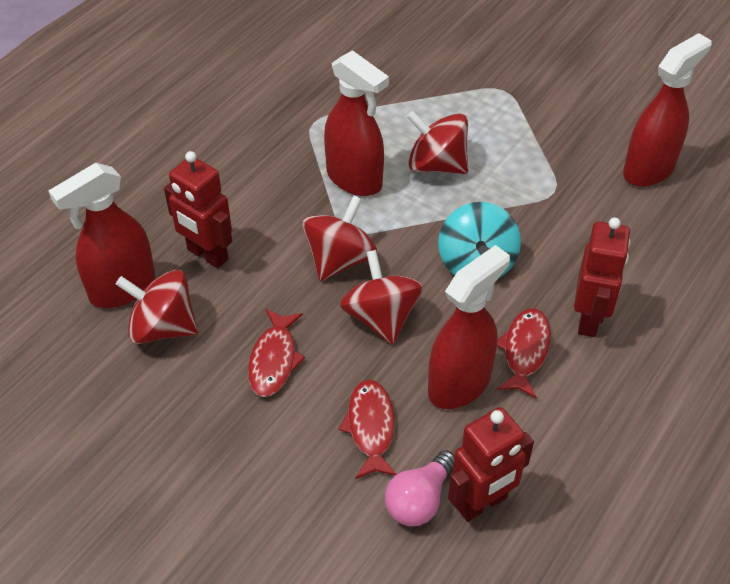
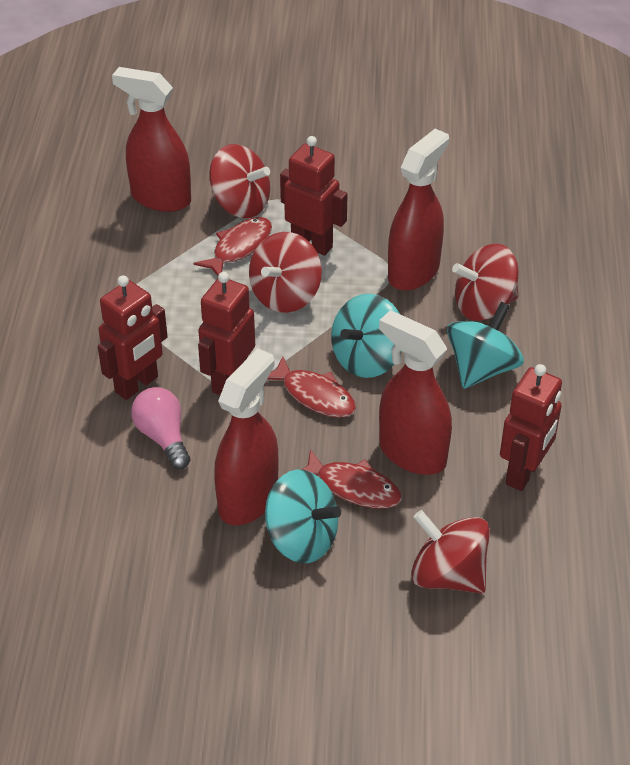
red robot: 3 -> 4
turquoise spinning top: 1 -> 3

